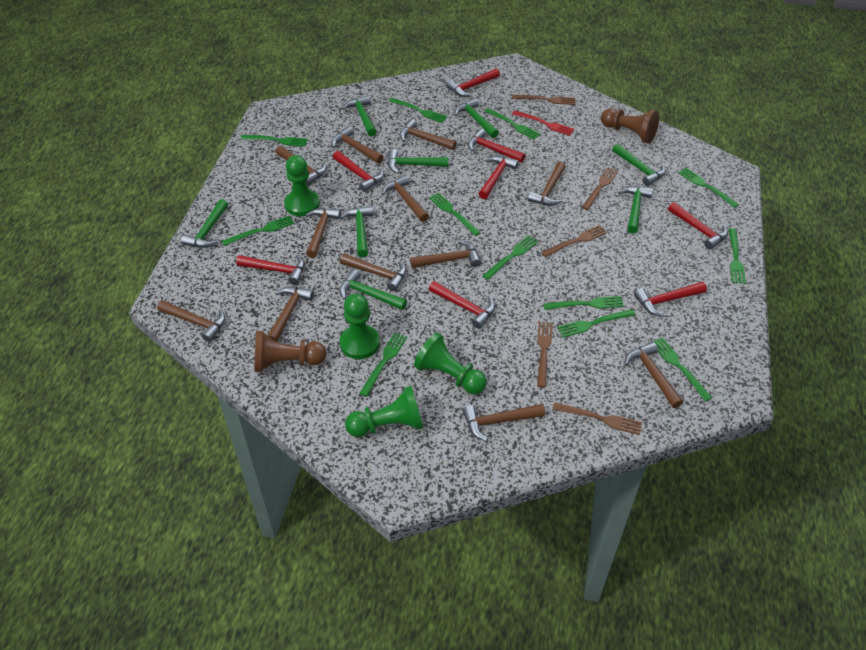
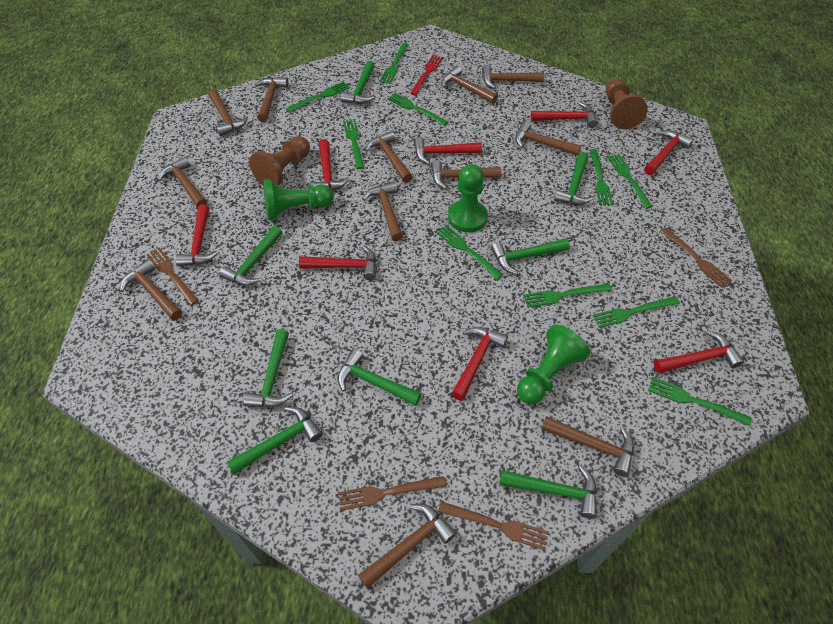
brown fork: 5 -> 4
green fork: 12 -> 10
green pawn: 4 -> 3

